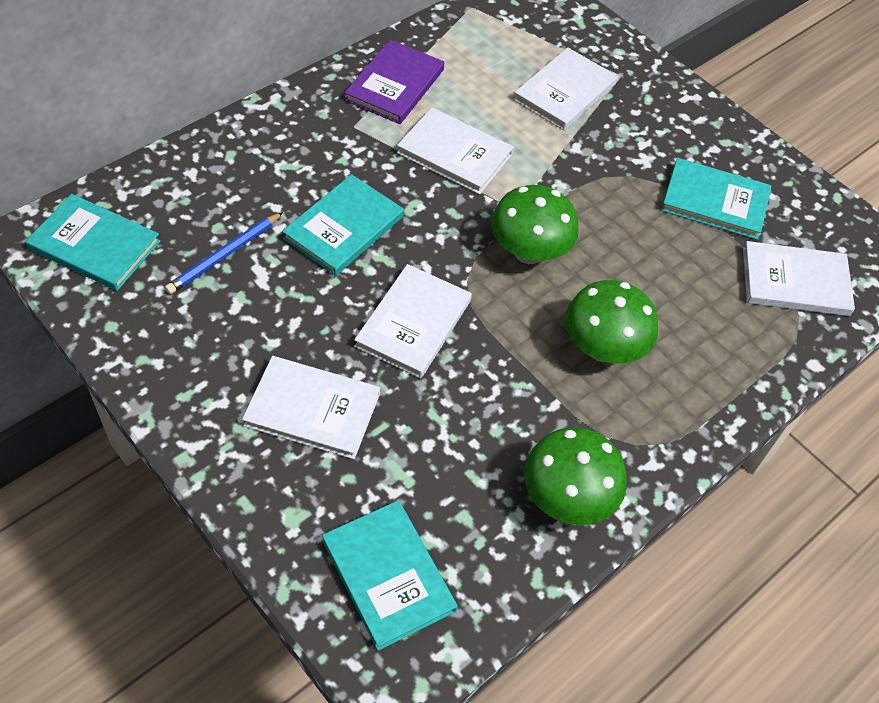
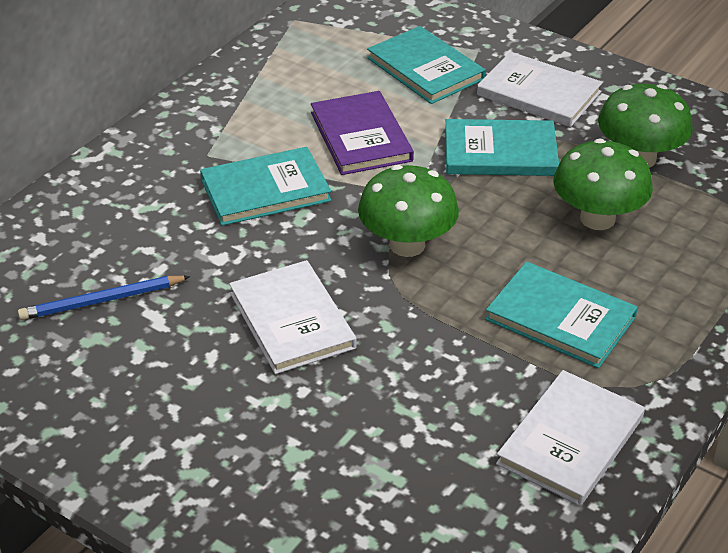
white book: 5 -> 3

